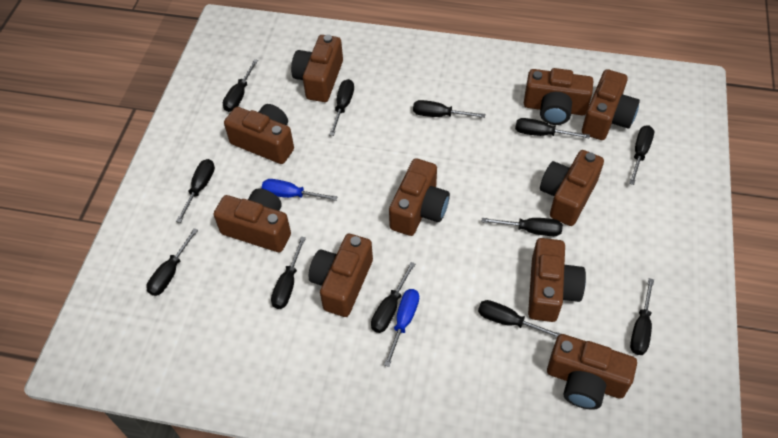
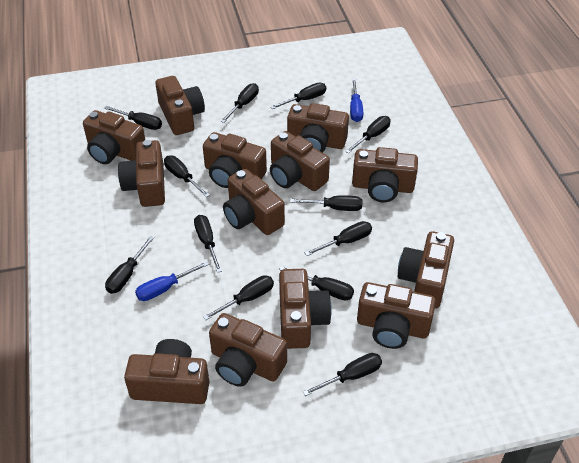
brown camera: 10 -> 13

